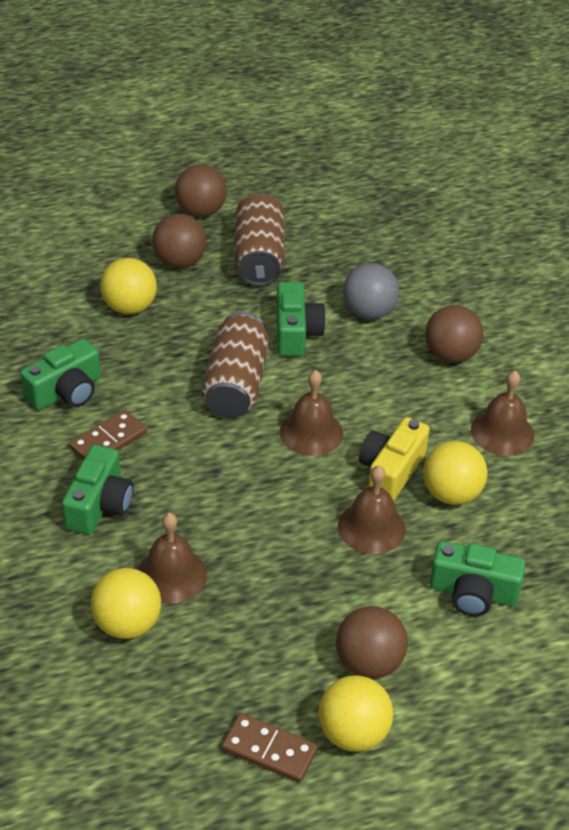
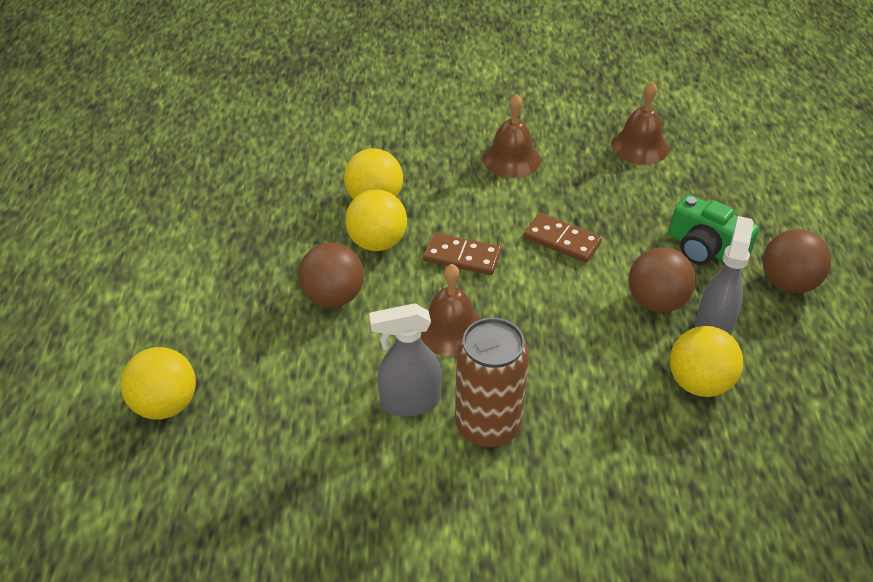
brown ball: 4 -> 3
brown bell: 4 -> 3
brown can: 2 -> 1
green camera: 4 -> 1
grey ball: 1 -> 0
grey spray bottle: 0 -> 2
yellow camera: 1 -> 0

